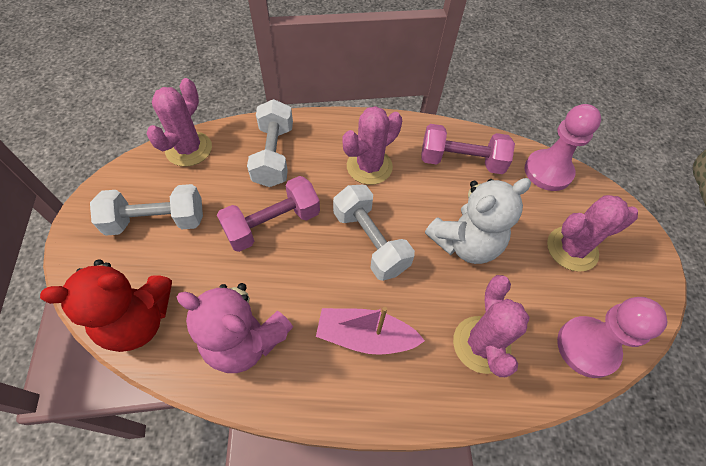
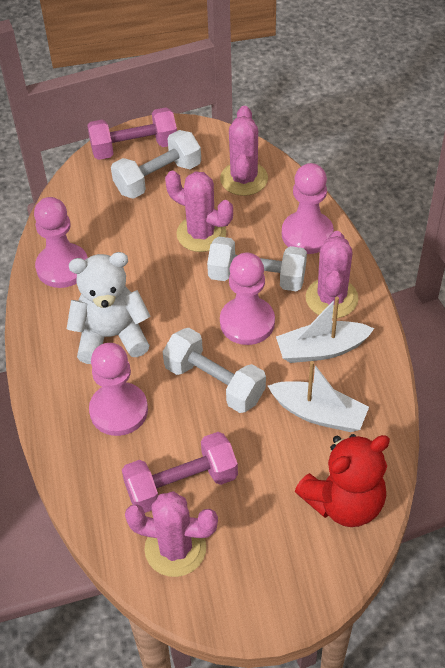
pink boat: 1 -> 0
pink pawn: 2 -> 4
pink teddy bear: 1 -> 0
white boat: 0 -> 2

